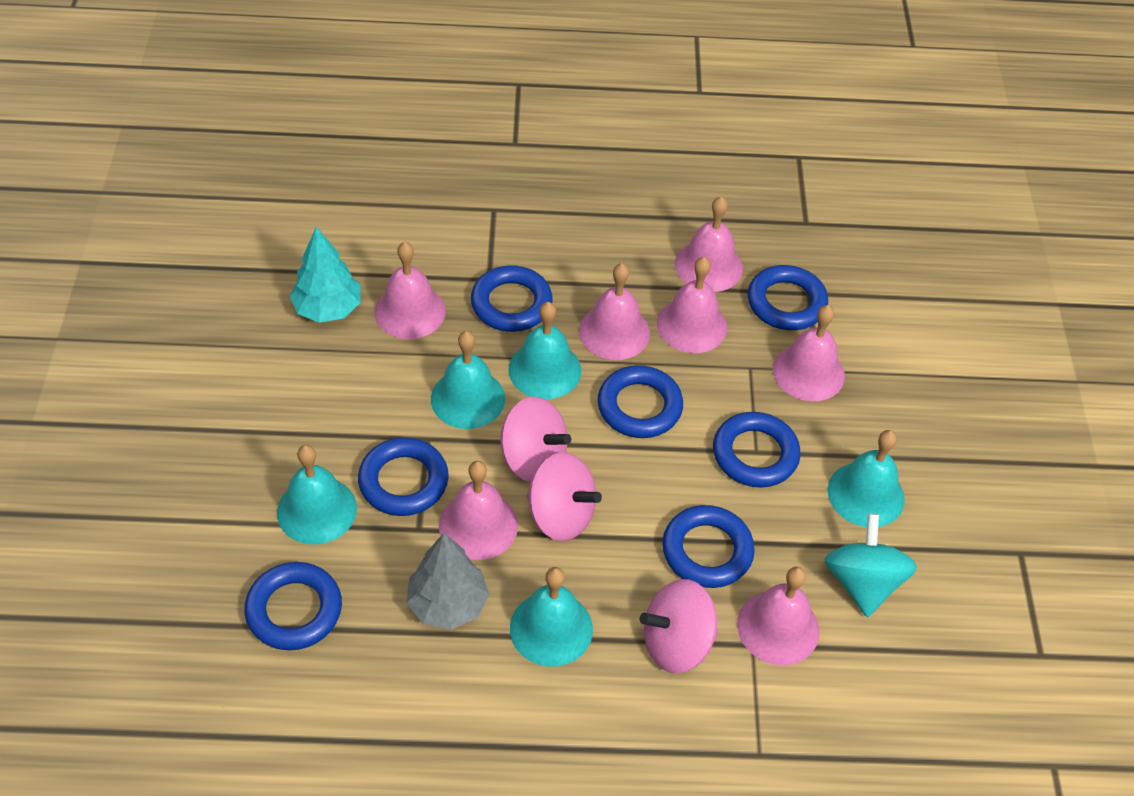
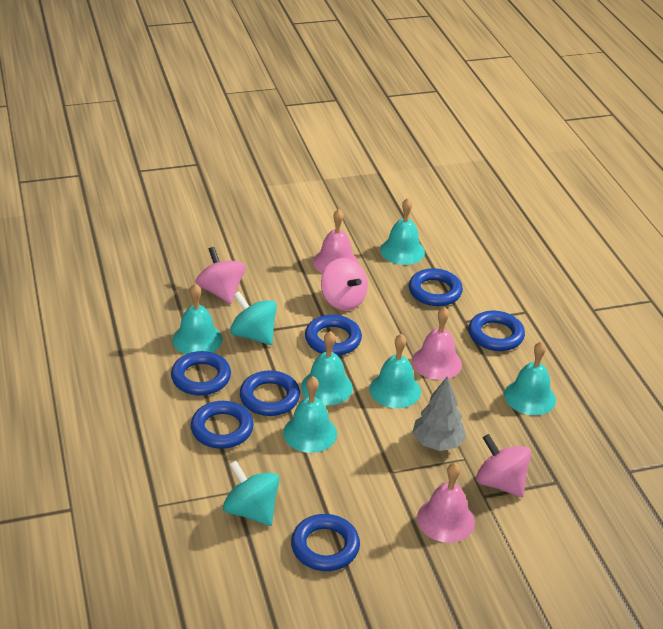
pink bell: 7 -> 3
turquoise bell: 5 -> 6
turquoise spinning top: 1 -> 2
turquoise tree: 1 -> 0

